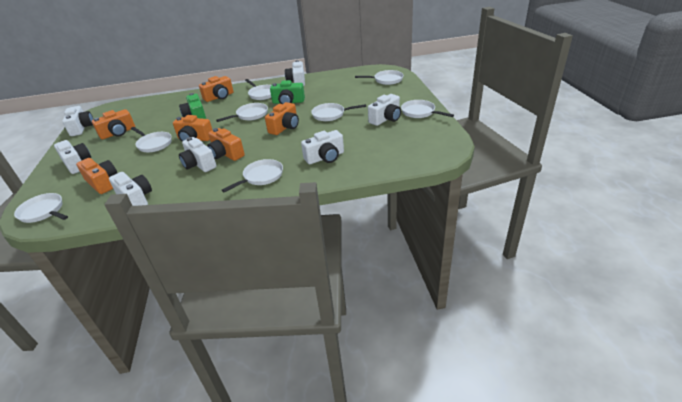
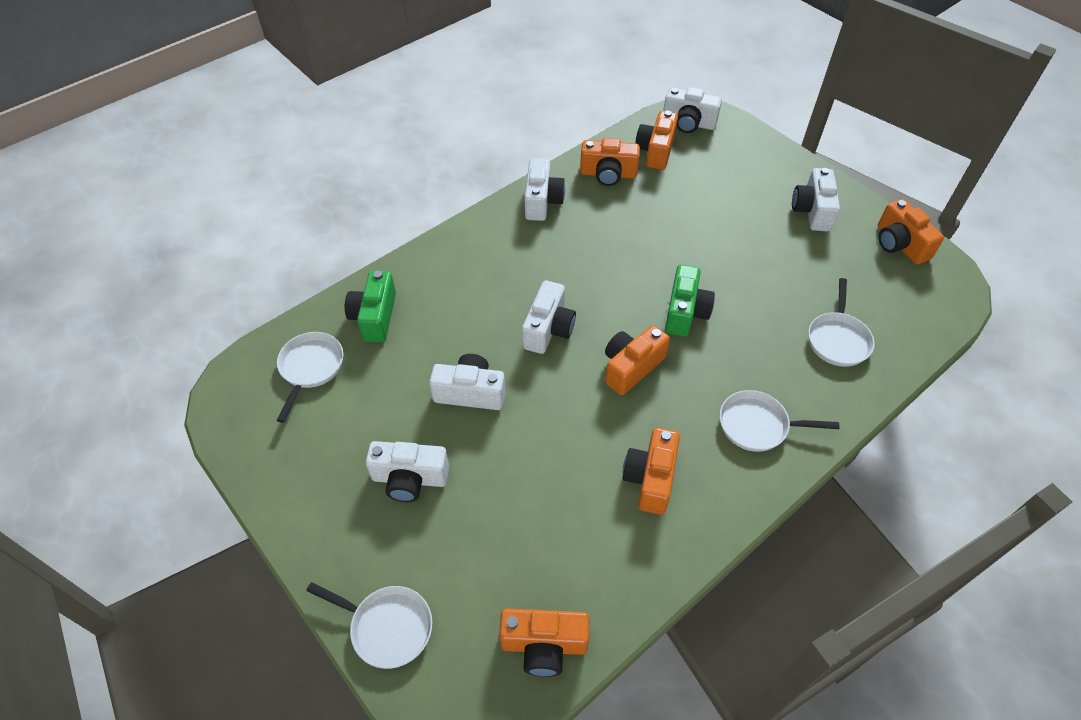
white camera: 7 -> 6
white pan: 8 -> 4

